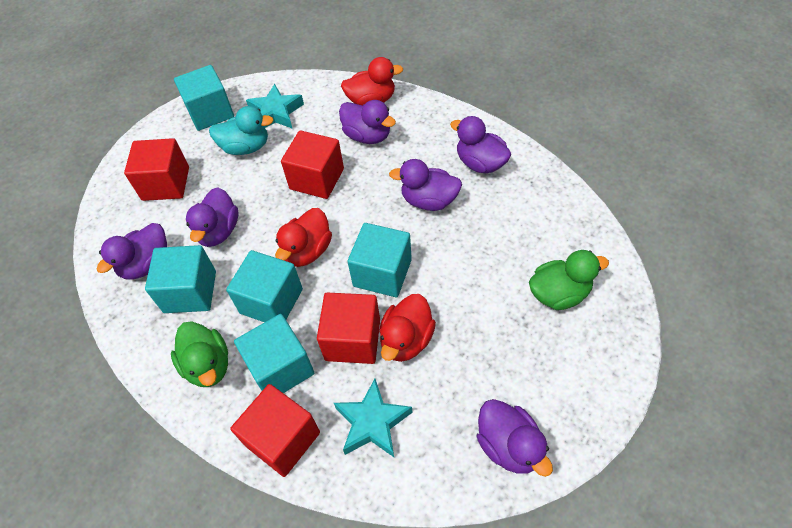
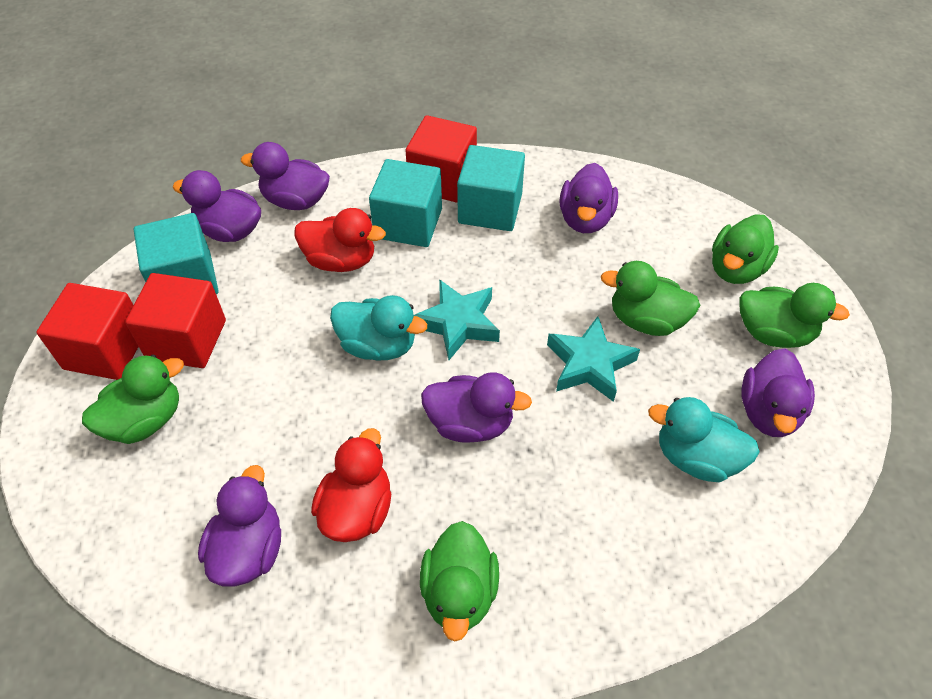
green duck: 2 -> 5
red cube: 4 -> 3
red duck: 3 -> 2
turquoise cube: 5 -> 3
turquoise duck: 1 -> 2

